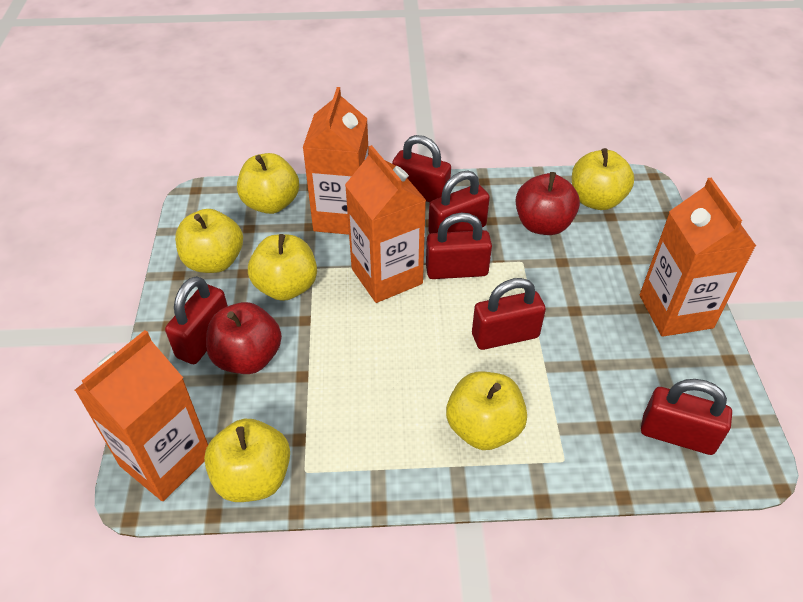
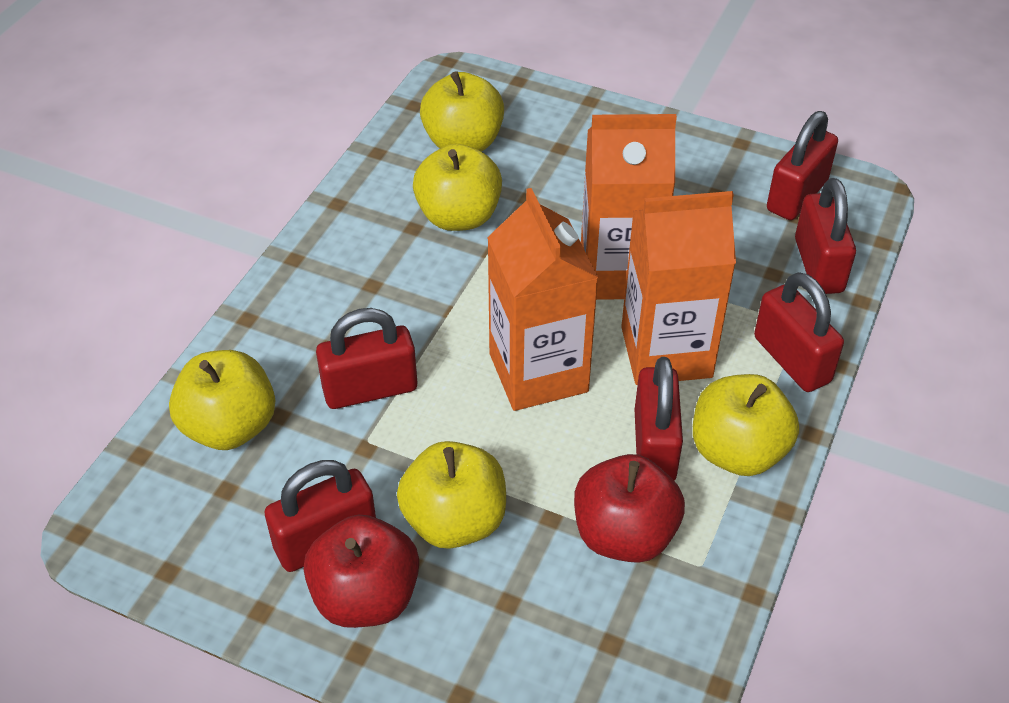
orange carton: 4 -> 3
yellow apple: 6 -> 5

